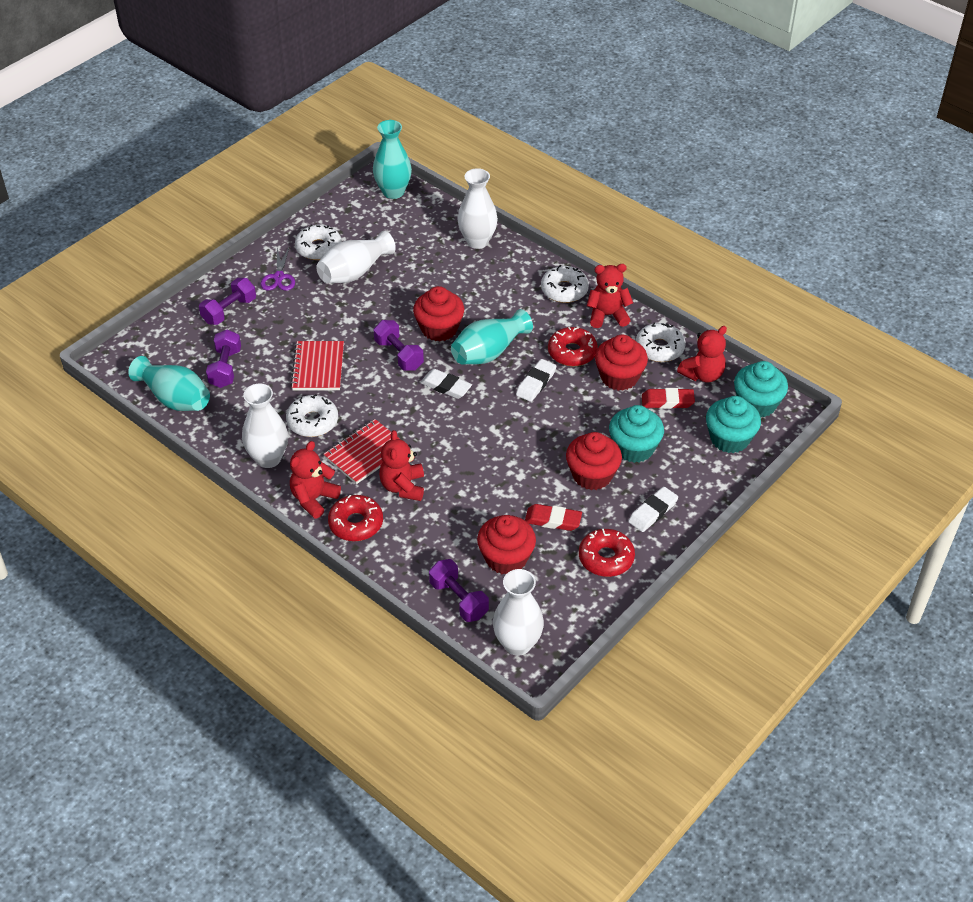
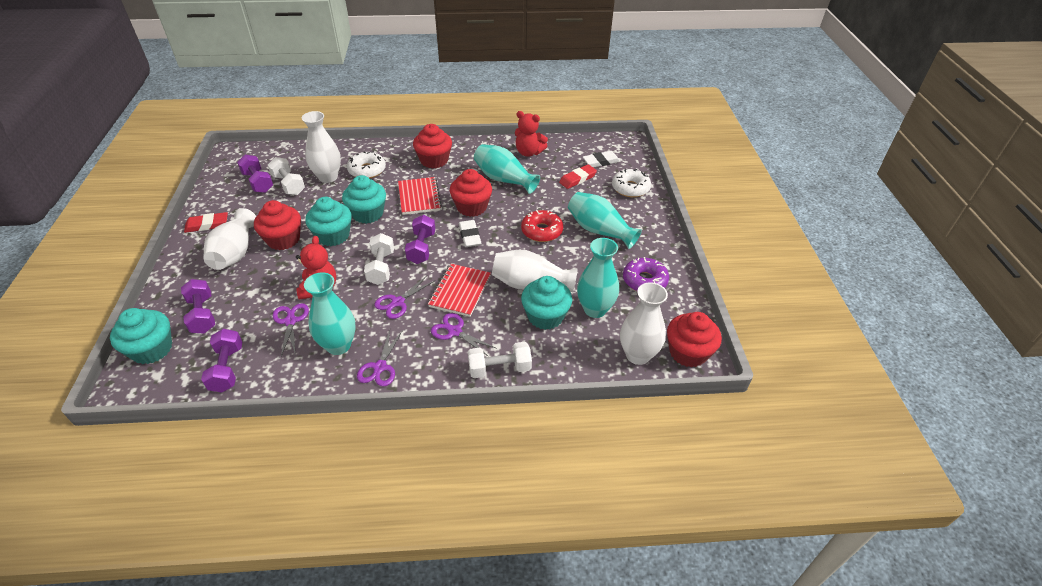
purple donut: 0 -> 1
purple scissors: 1 -> 4
red donut: 3 -> 1
red teddy bear: 4 -> 2
turquoise cupcake: 3 -> 4
turquoise vase: 3 -> 4
white donut: 4 -> 2
white dumbbell: 0 -> 3
white eraser: 3 -> 2

